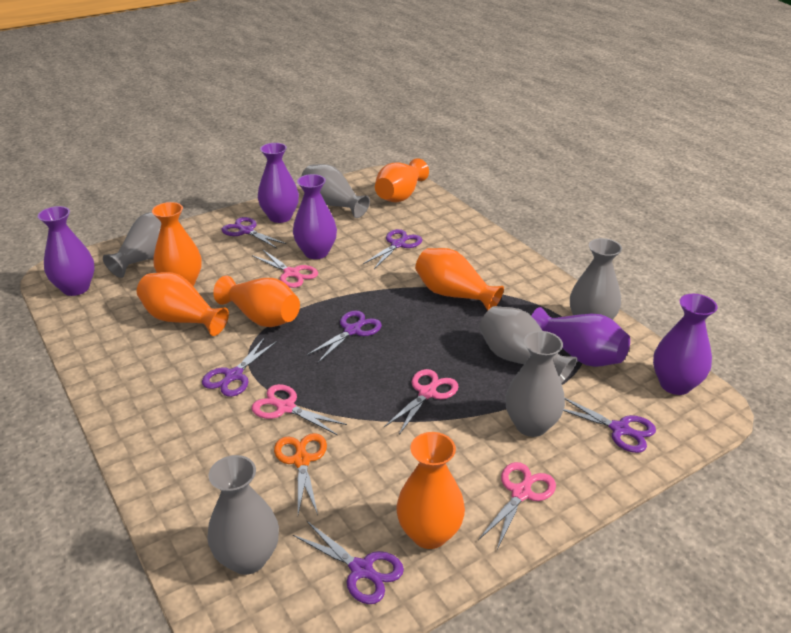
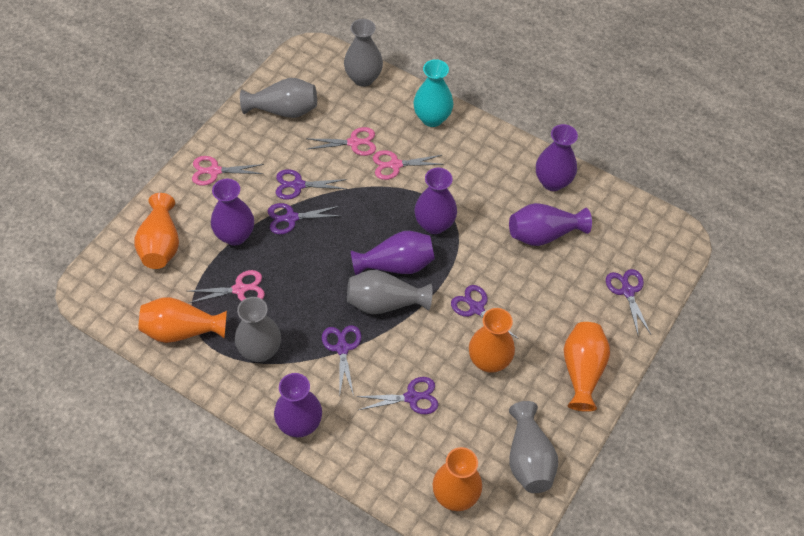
grey vase: 6 -> 5
orange scissors: 1 -> 0
orange vase: 6 -> 5
purple vase: 5 -> 6
turquoise vase: 0 -> 1

